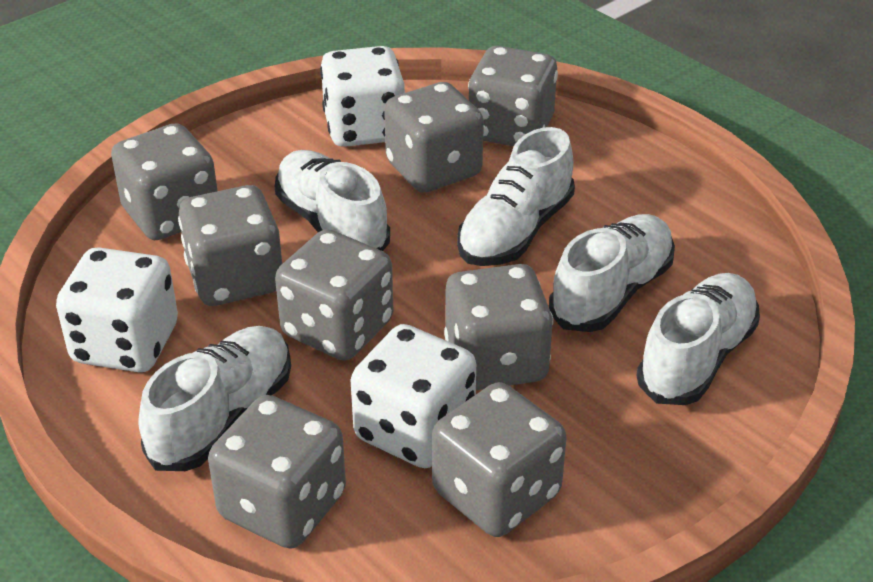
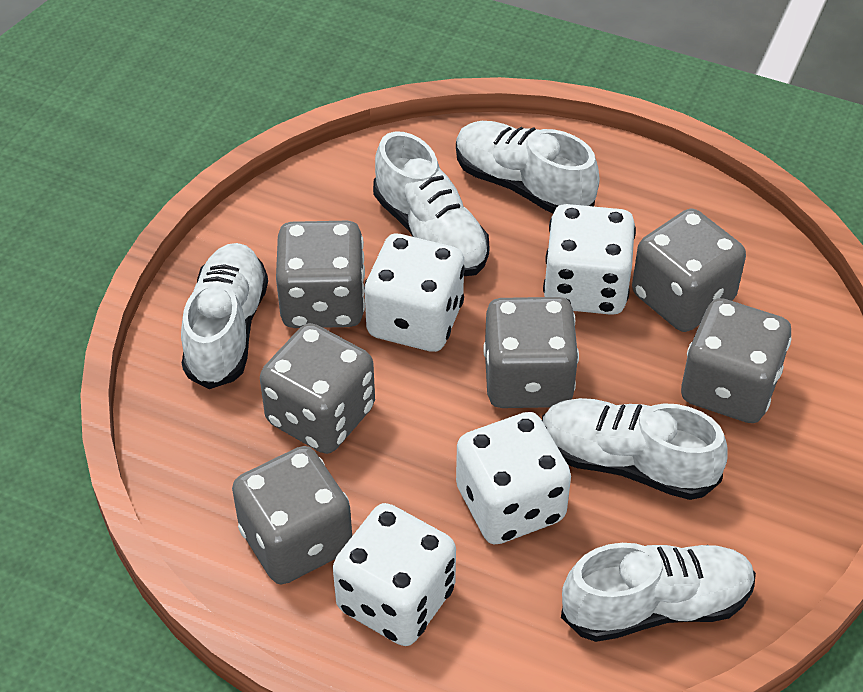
grey dice: 8 -> 6
white dice: 3 -> 4

